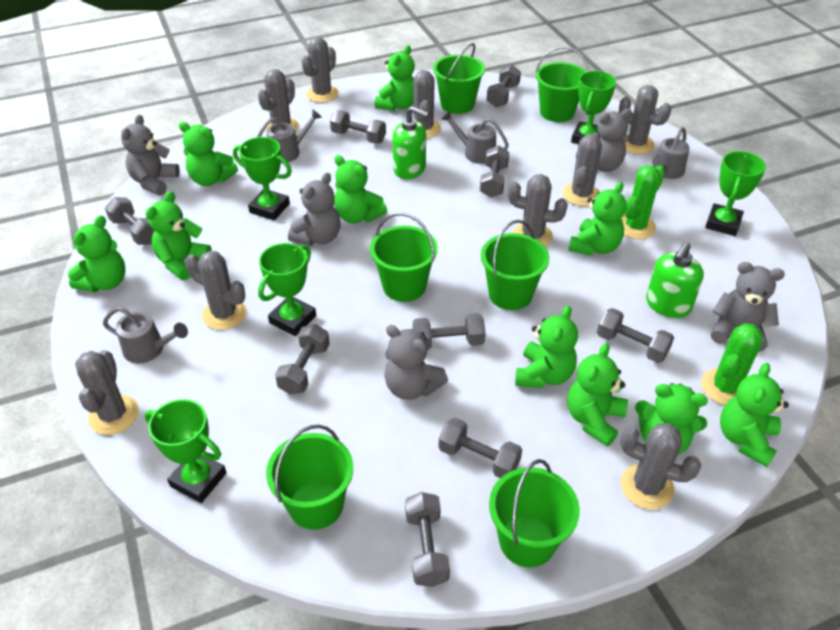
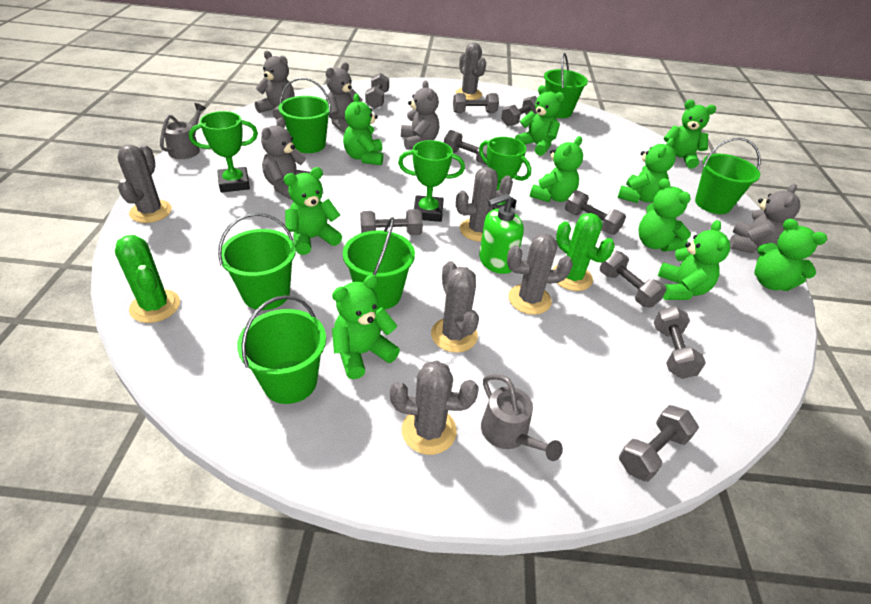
green soap dispenser: 2 -> 1
green trophy: 5 -> 3
grey cactus: 9 -> 6
grey watering can: 4 -> 2

